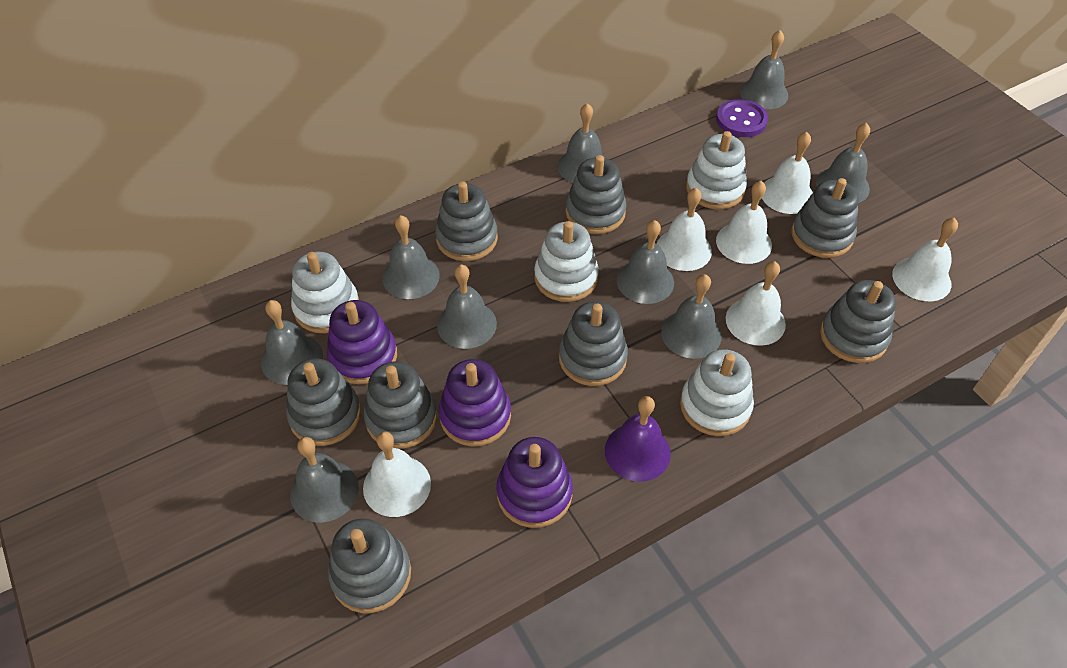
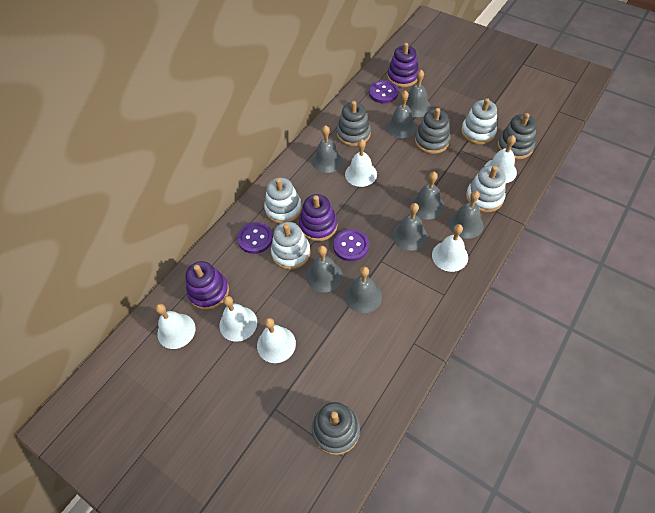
grey bell: 9 -> 8
grey stacking toy: 8 -> 4
purple bell: 1 -> 0
purple button: 1 -> 3

